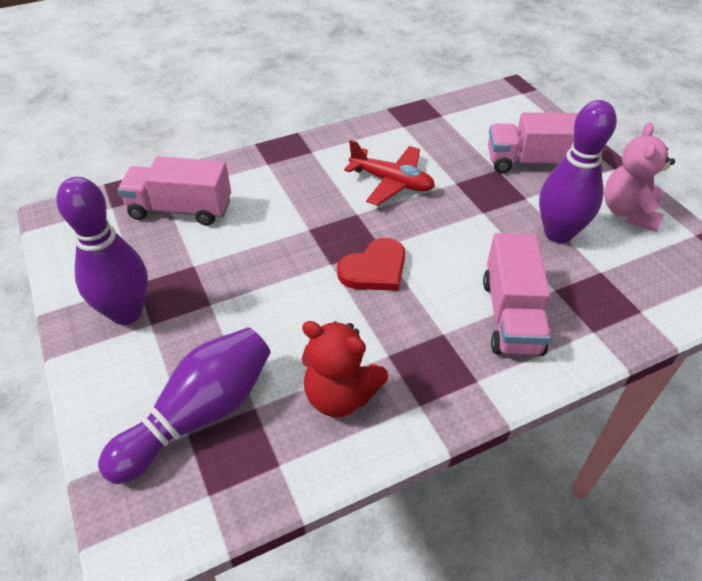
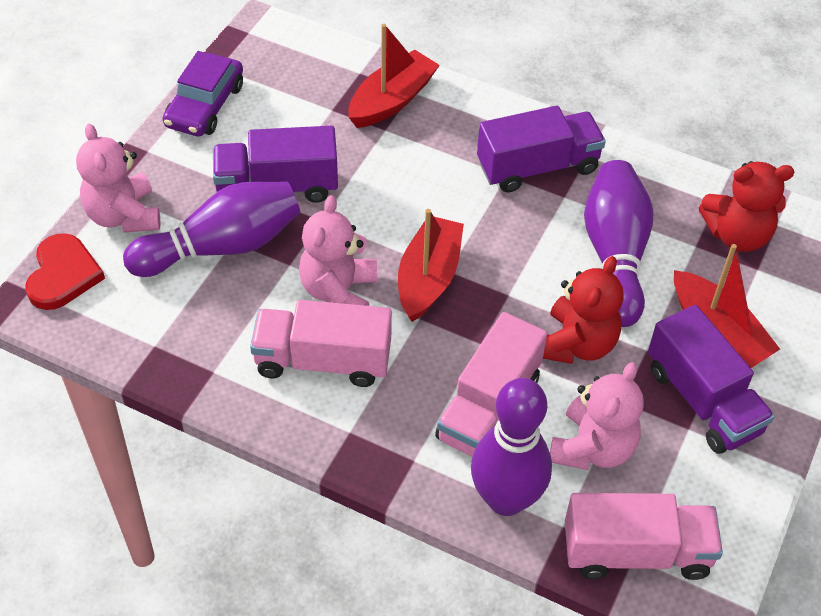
pink teddy bear: 1 -> 3
purple car: 0 -> 1
purple truck: 0 -> 3
red boat: 0 -> 3
red plane: 1 -> 0
red teddy bear: 1 -> 2

